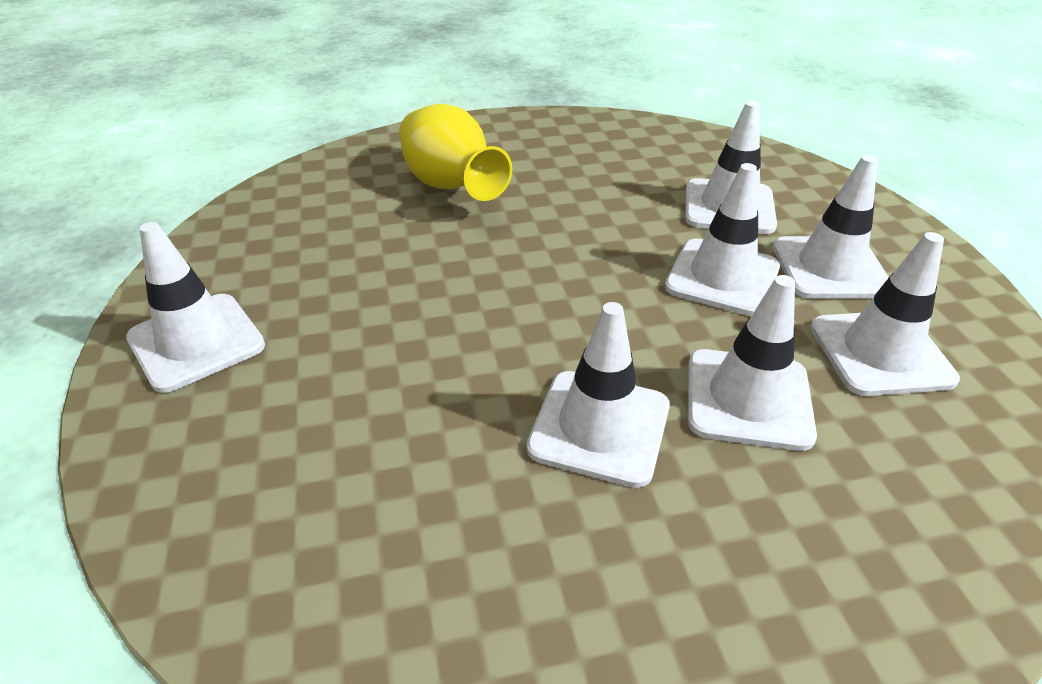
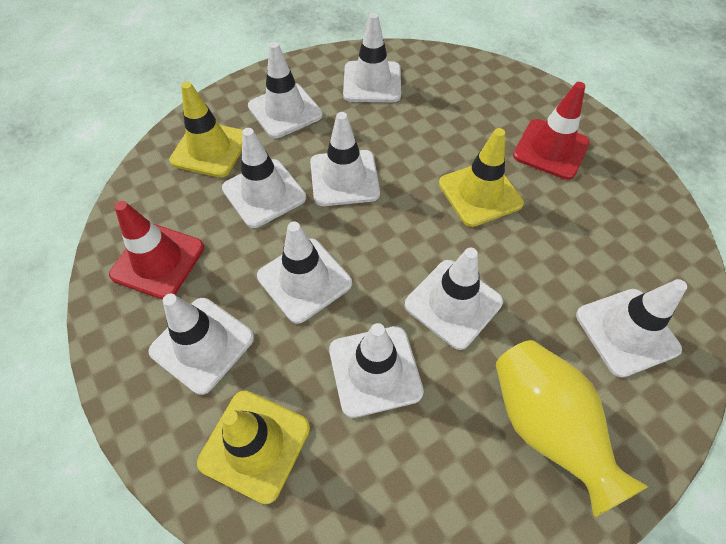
red traffic cone: 0 -> 2
white traffic cone: 7 -> 9
yellow traffic cone: 0 -> 3

